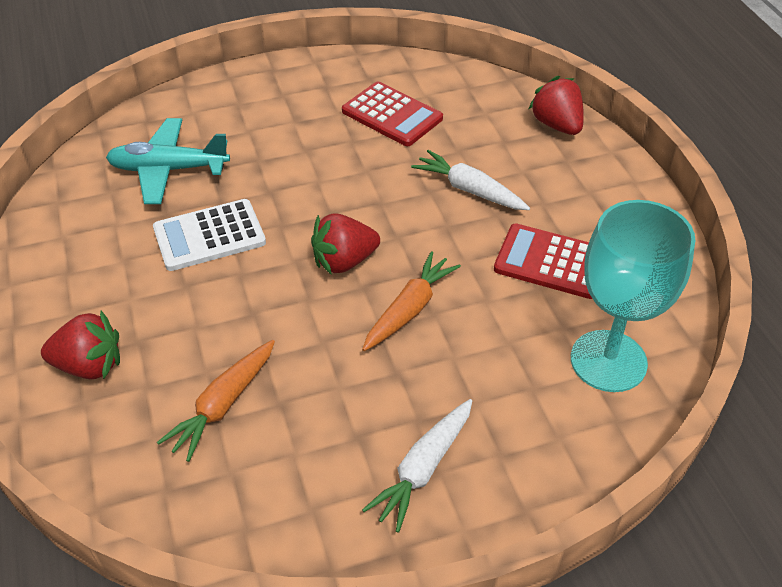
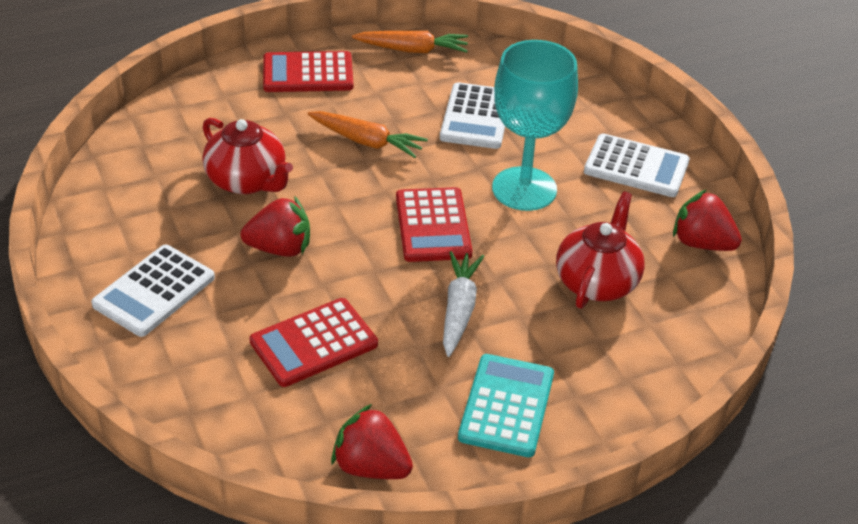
red calculator: 2 -> 3
red teapot: 0 -> 2
turquoise calculator: 0 -> 1
turquoise plane: 1 -> 0
white calculator: 1 -> 3
white carrot: 2 -> 1

